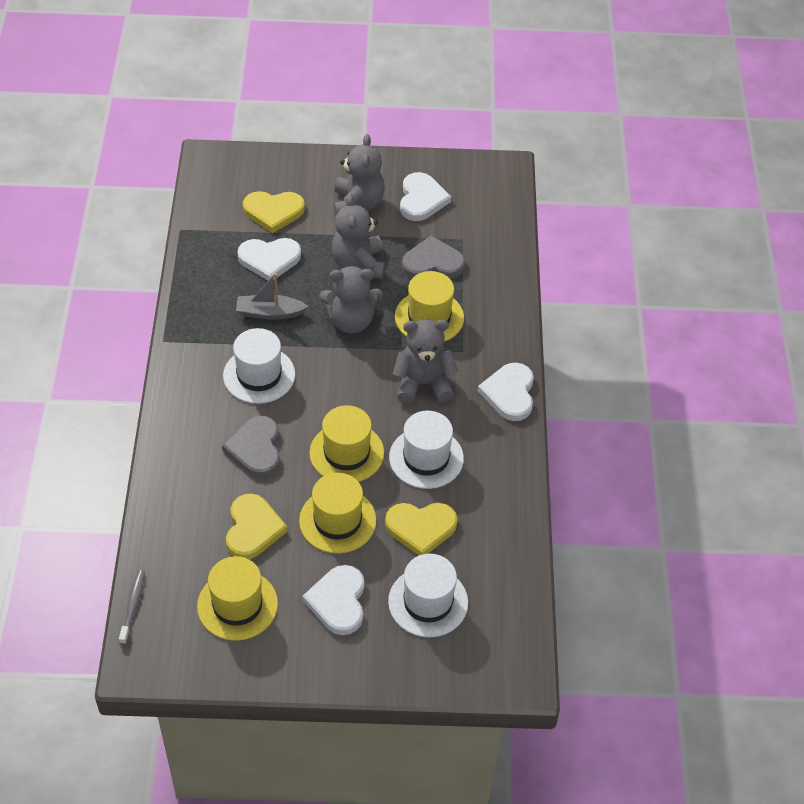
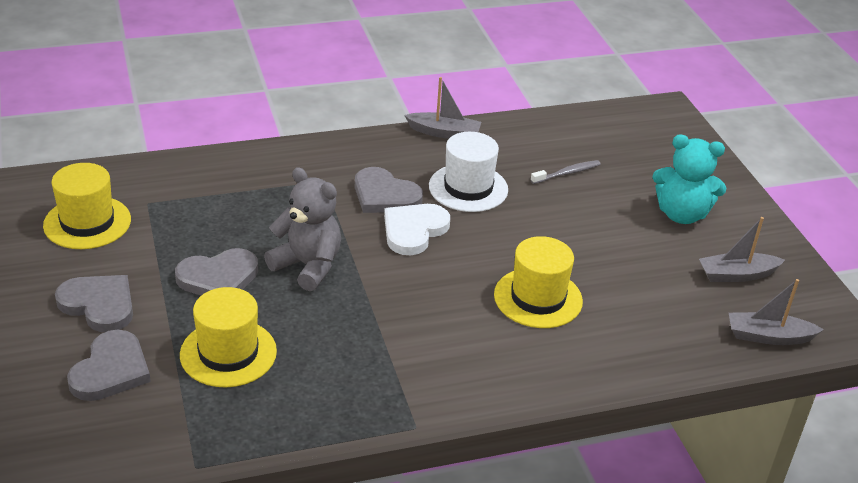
grey boat: 1 -> 3
grey heart: 2 -> 4
grey teddy bear: 4 -> 1
turquoise teddy bear: 0 -> 1
white hat: 3 -> 1
white heart: 4 -> 1
yellow hat: 4 -> 3
yellow heart: 3 -> 0

